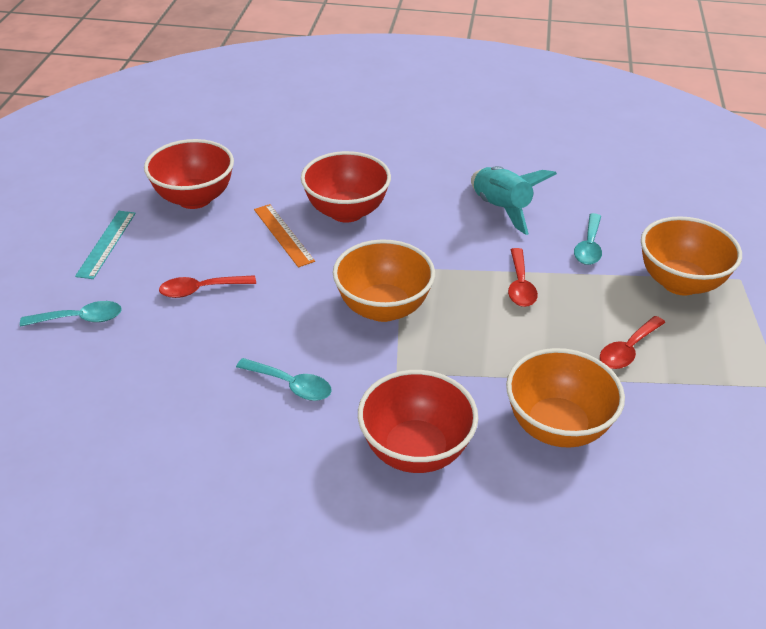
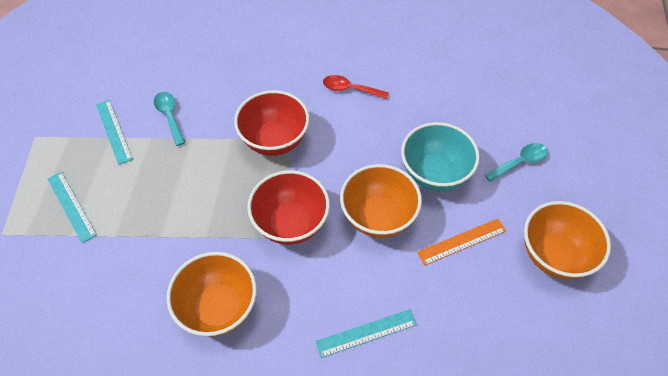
red bowl: 3 -> 2
red spoon: 3 -> 1
turquoise bowl: 0 -> 1
turquoise rocket: 1 -> 0
turquoise ruler: 1 -> 3
turquoise spoon: 3 -> 2

